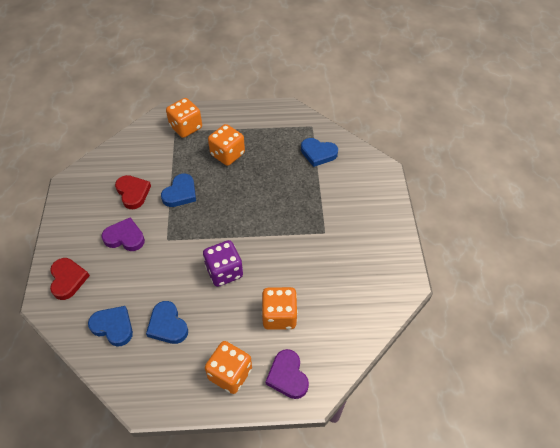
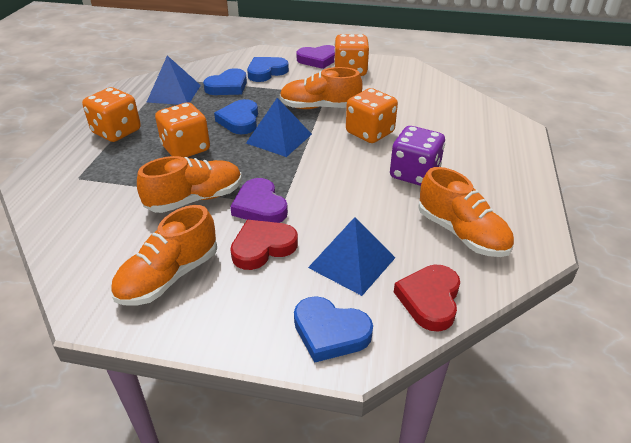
blue pyramid: 0 -> 3
orange shoe: 0 -> 4

